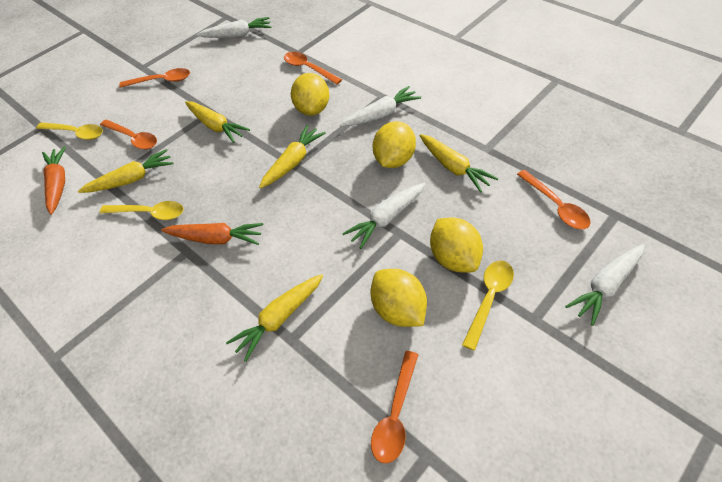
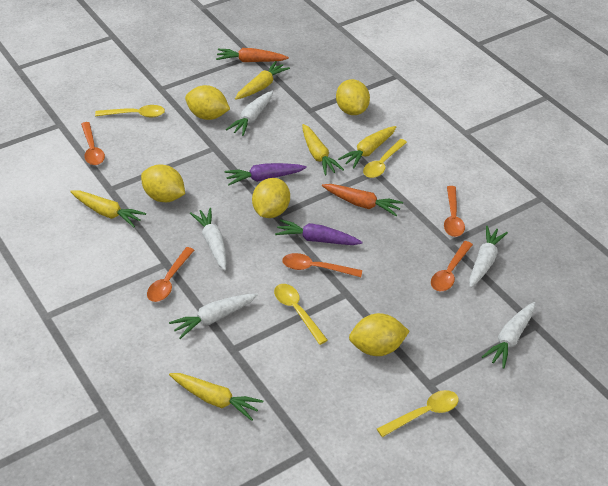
purple carrot: 0 -> 2
white carrot: 4 -> 5
yellow lemon: 4 -> 5
yellow spoon: 3 -> 4

